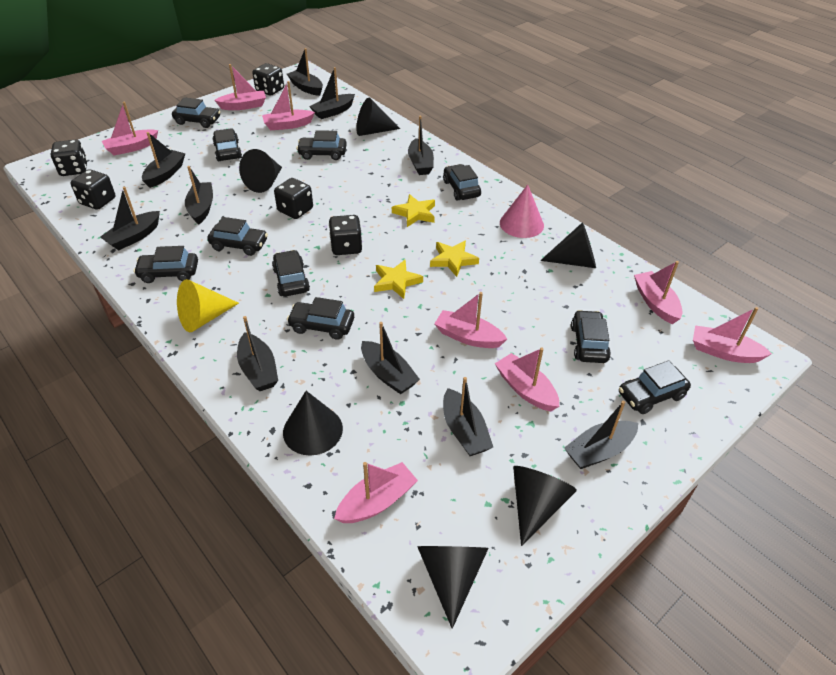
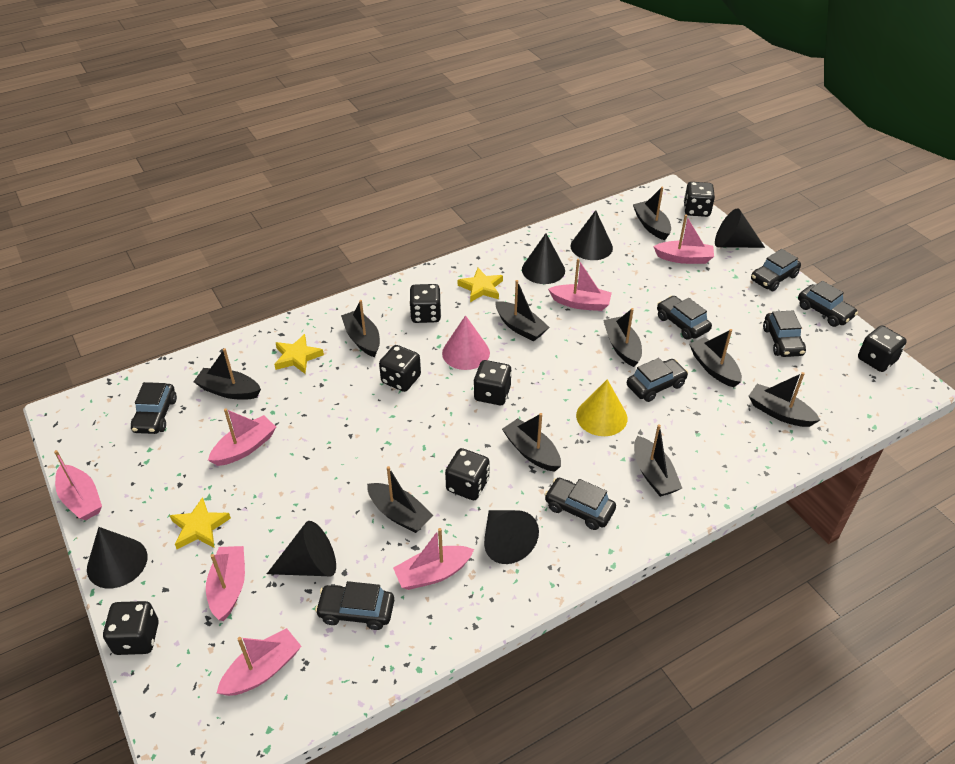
black car: 10 -> 8
black dice: 5 -> 7
pink boat: 8 -> 7

